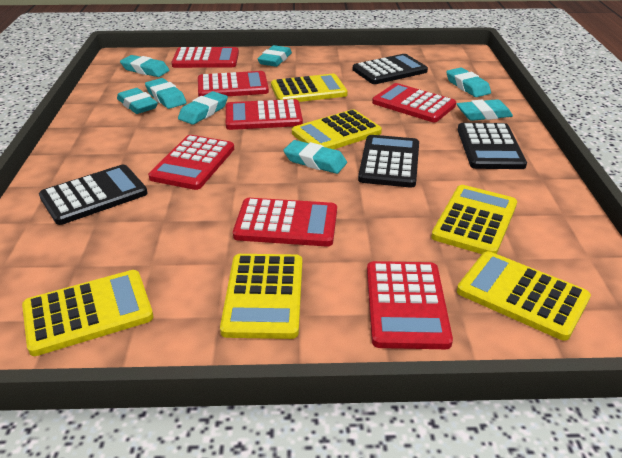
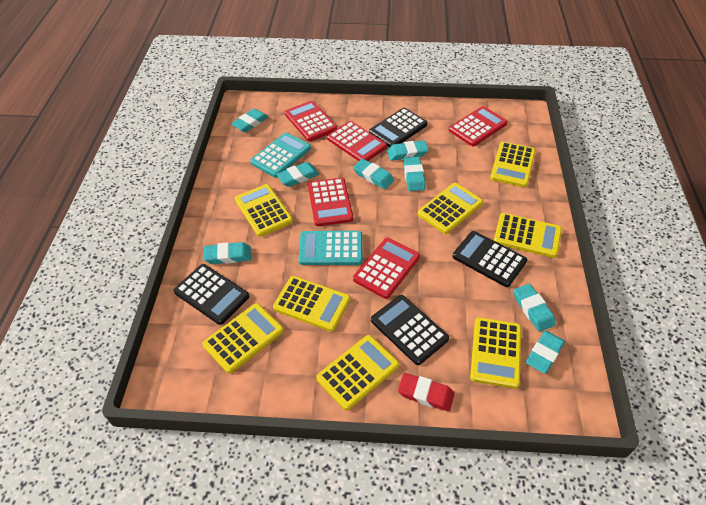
red calculator: 7 -> 5
red eraser: 0 -> 1
turquoise calculator: 0 -> 2
yellow calculator: 6 -> 8

